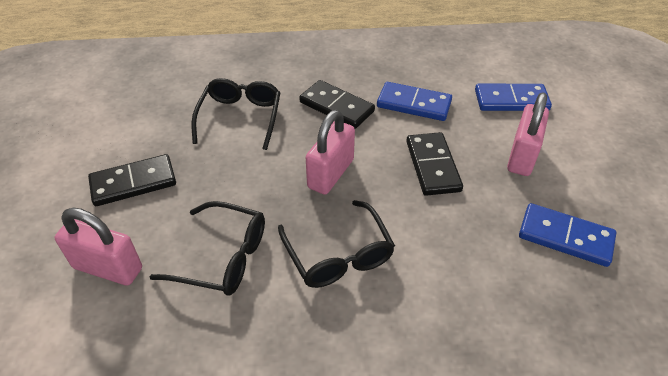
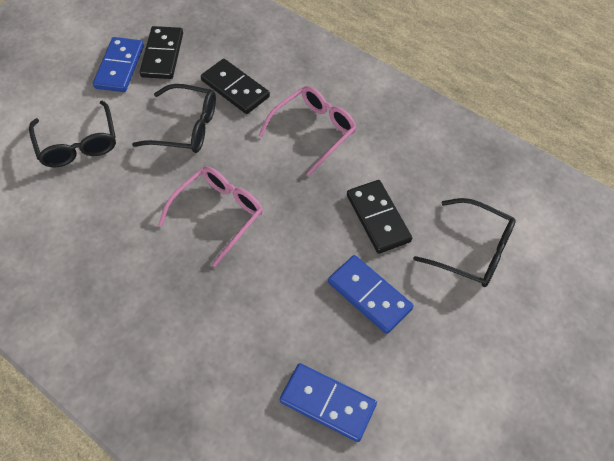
pink glasses: 0 -> 2
pink padlock: 3 -> 0

